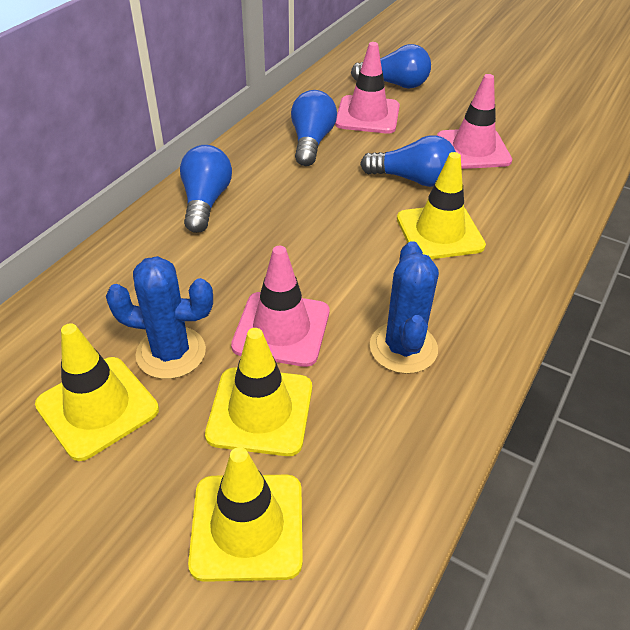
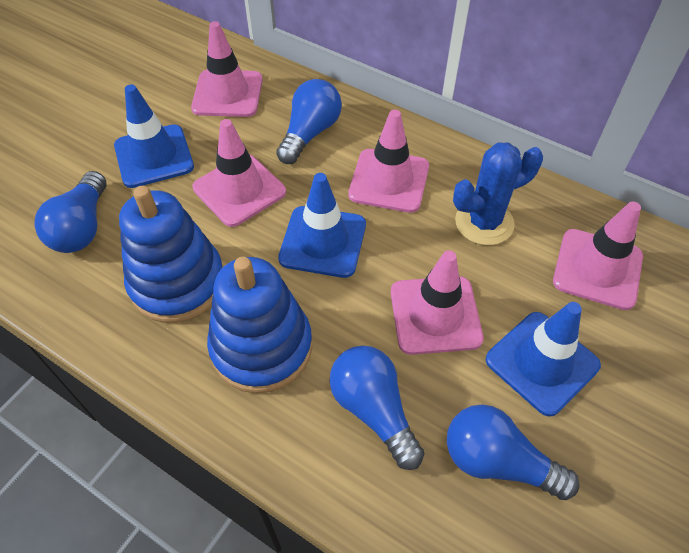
blue cactus: 2 -> 1
blue stacking toy: 0 -> 2
blue traffic cone: 0 -> 3
pink traffic cone: 3 -> 5
yellow traffic cone: 4 -> 0

